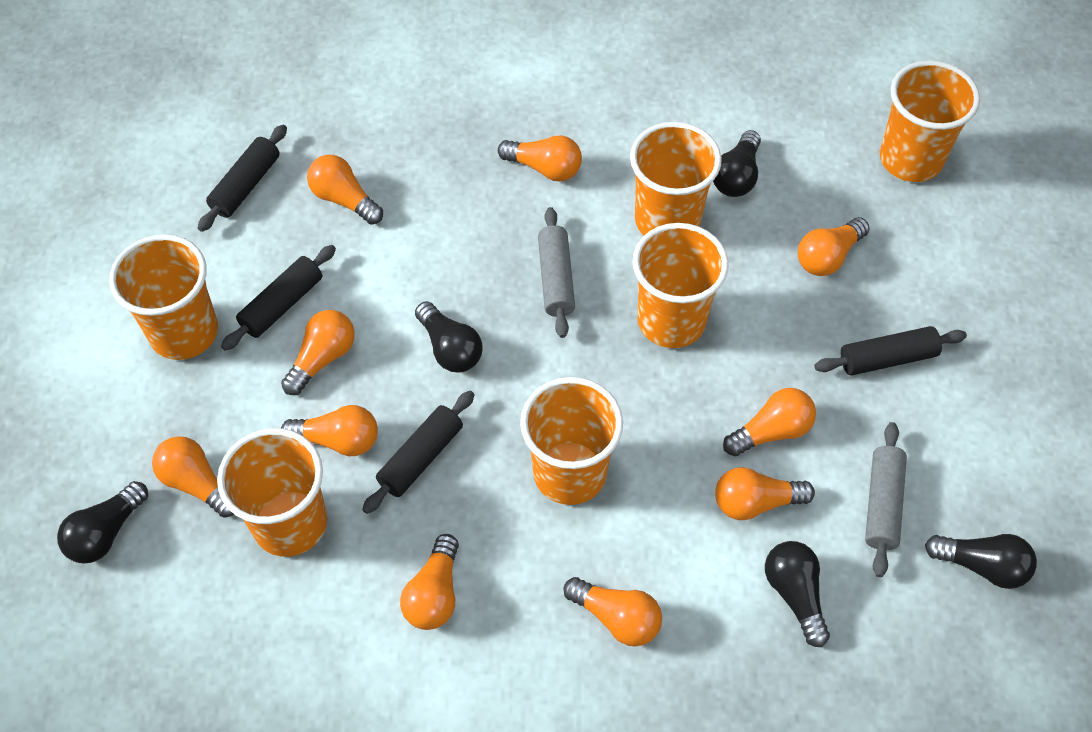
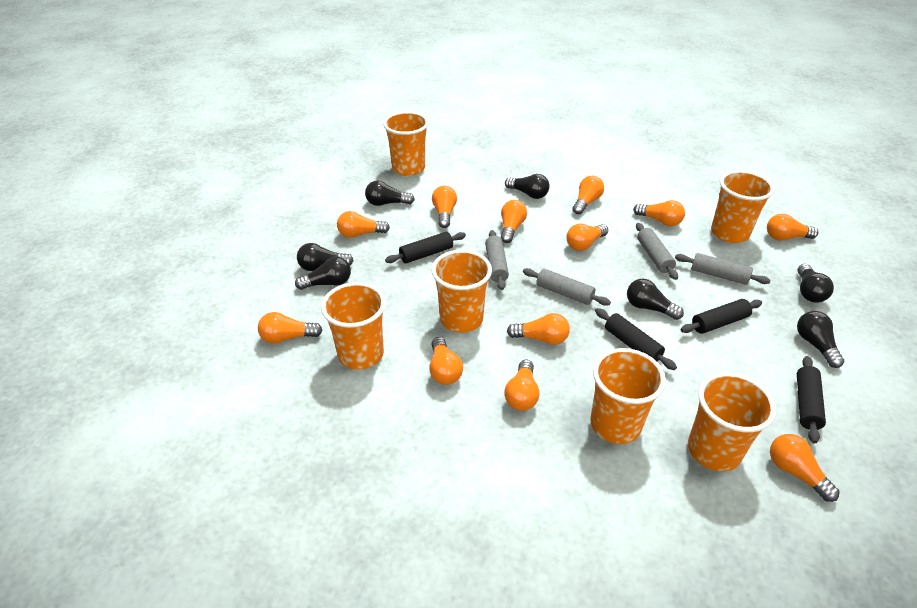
black light bulb: 5 -> 7
grey rolling pin: 2 -> 4
orange light bulb: 10 -> 12

